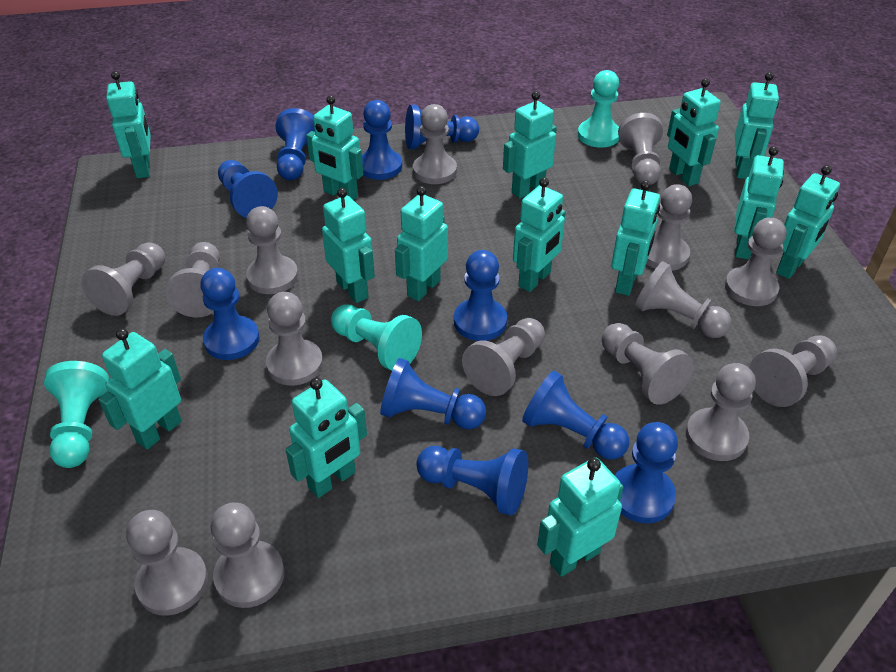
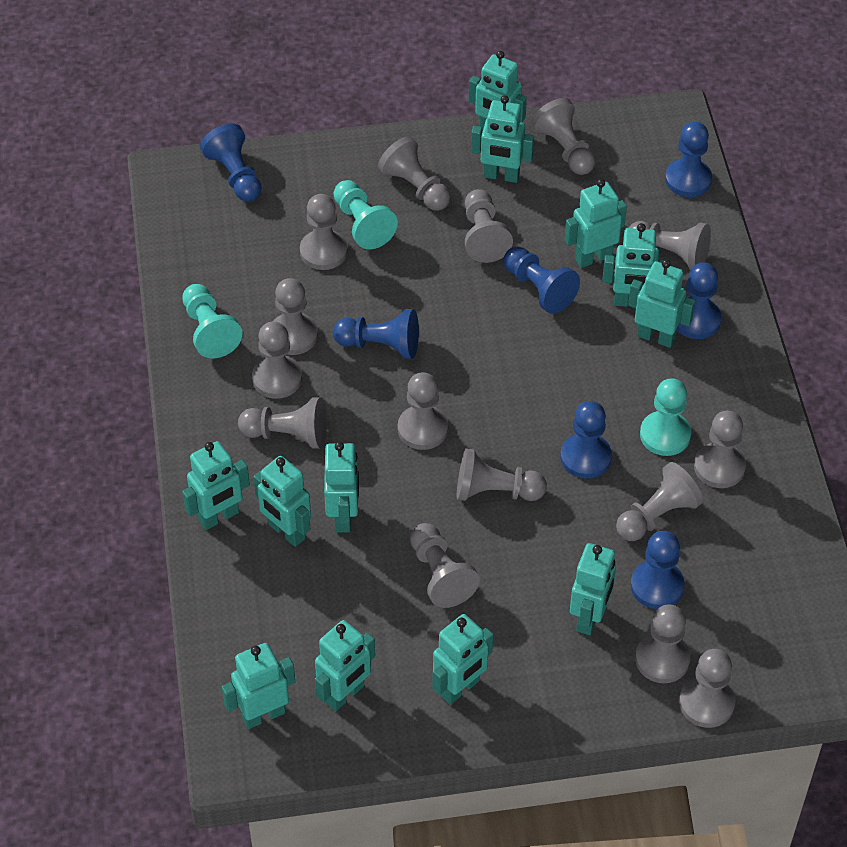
blue pawn: 10 -> 7
turquoise robot: 14 -> 12

